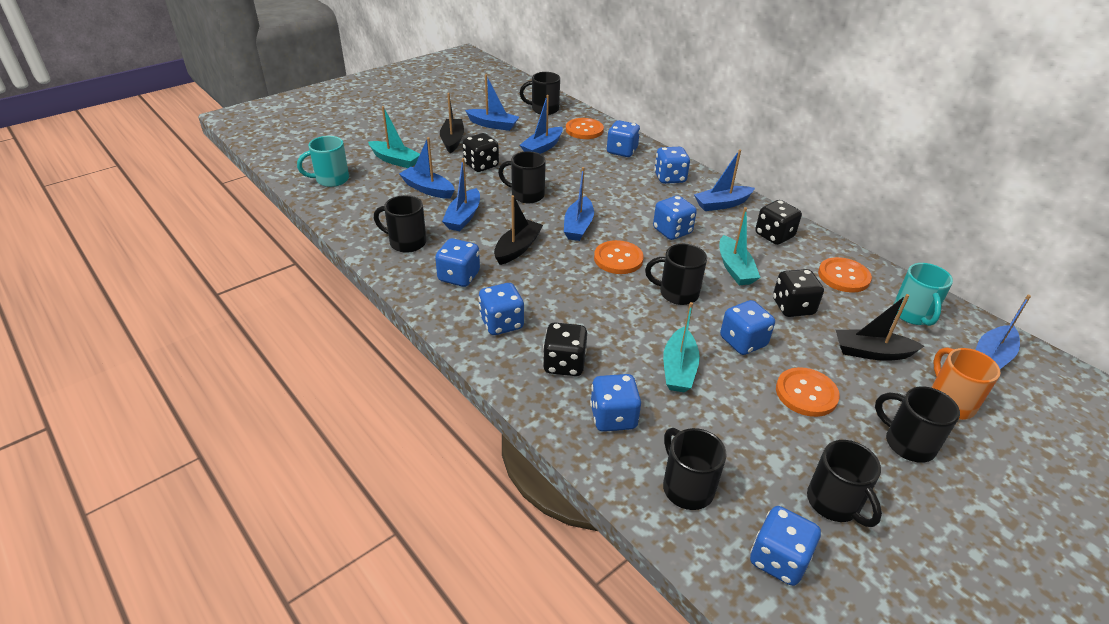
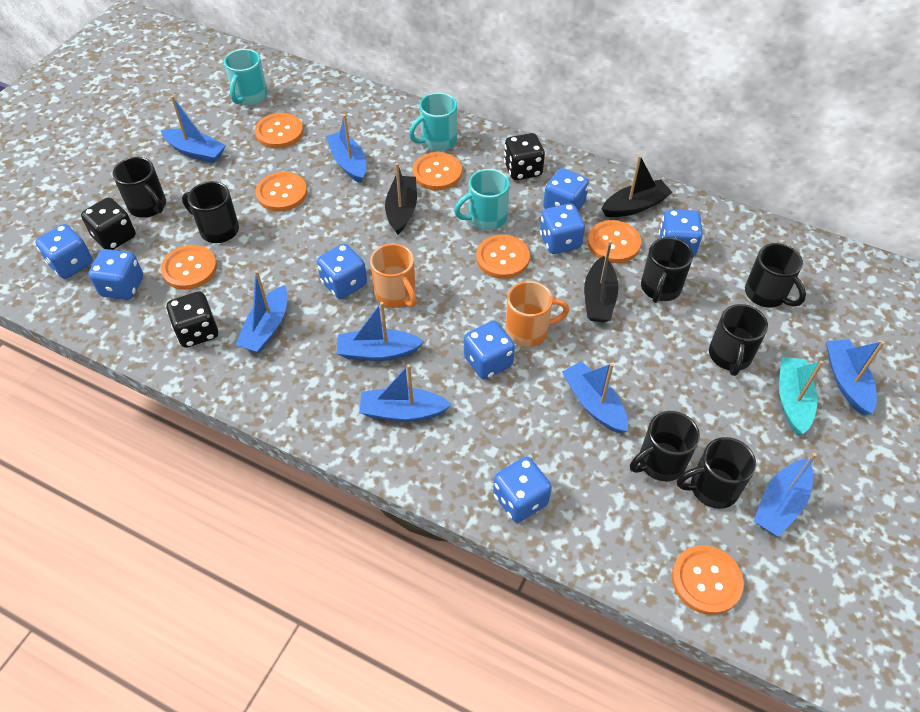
black dice: 4 -> 3
blue boat: 7 -> 8
orange button: 4 -> 7
orange mug: 1 -> 2
turquoise boat: 3 -> 1
turquoise mug: 2 -> 3

